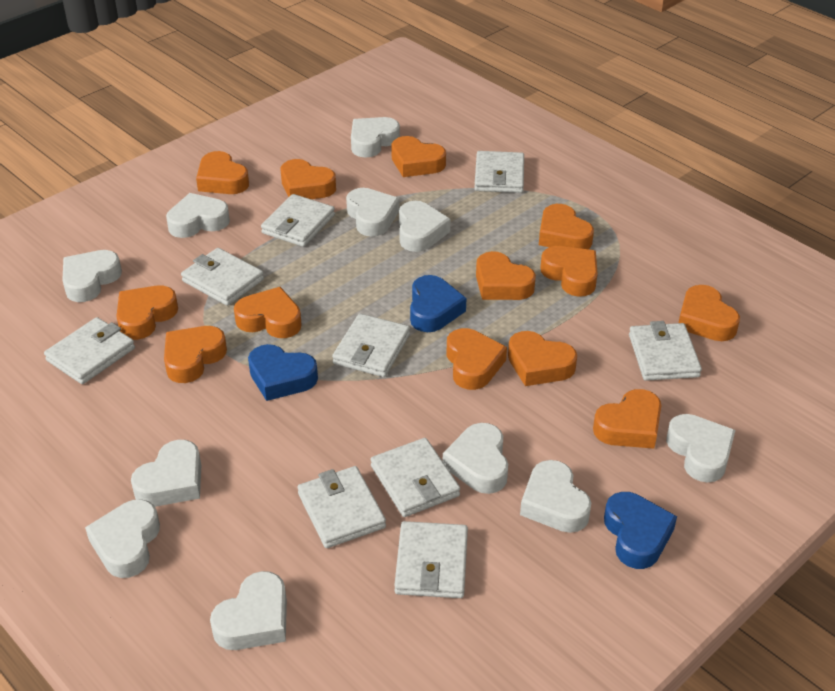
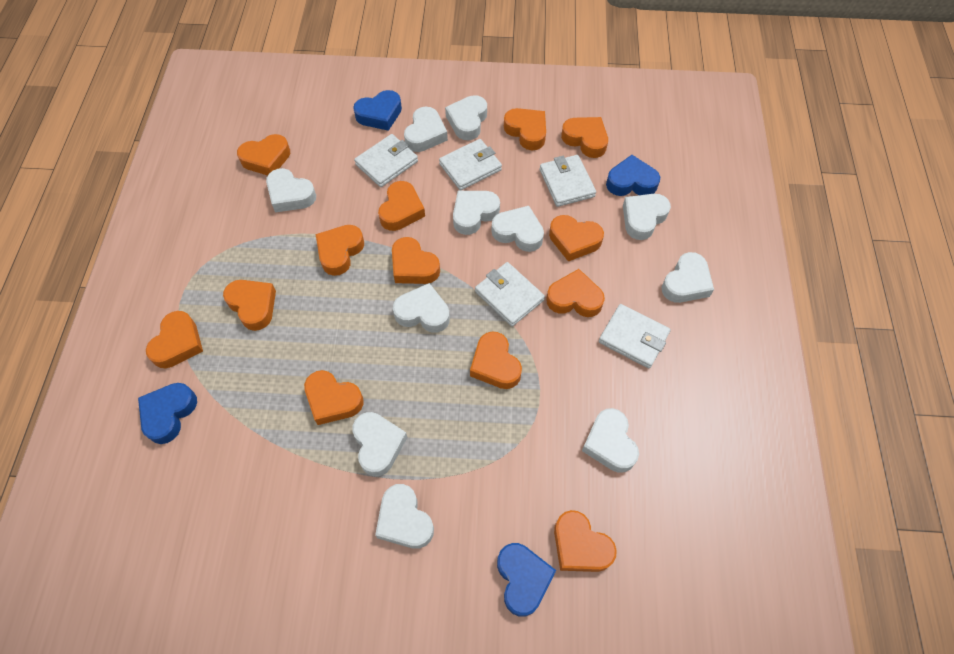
blue heart: 3 -> 4
white wallet: 9 -> 5

